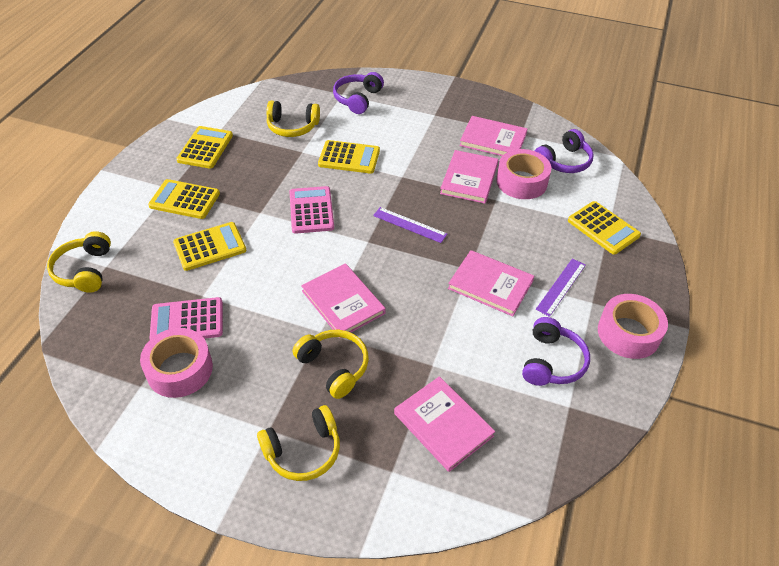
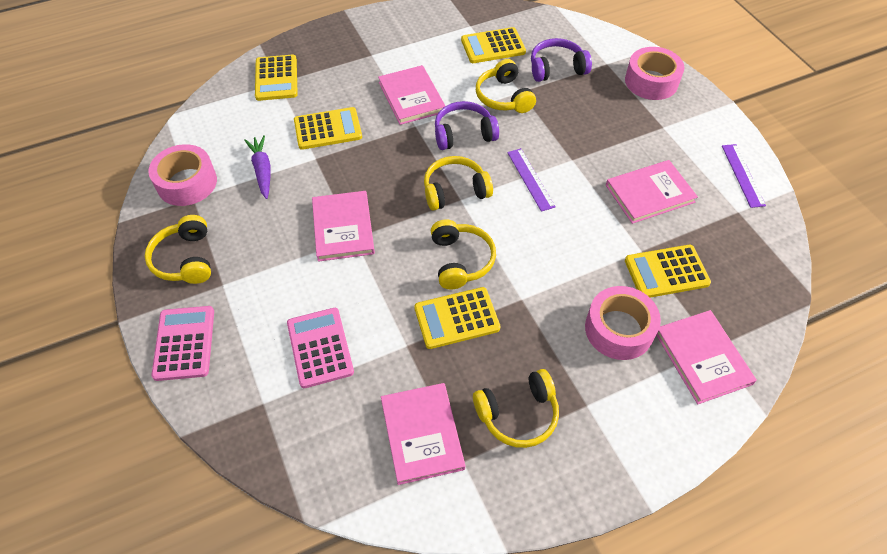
purple carrot: 0 -> 1
purple headphones: 3 -> 2
yellow headphones: 4 -> 5

